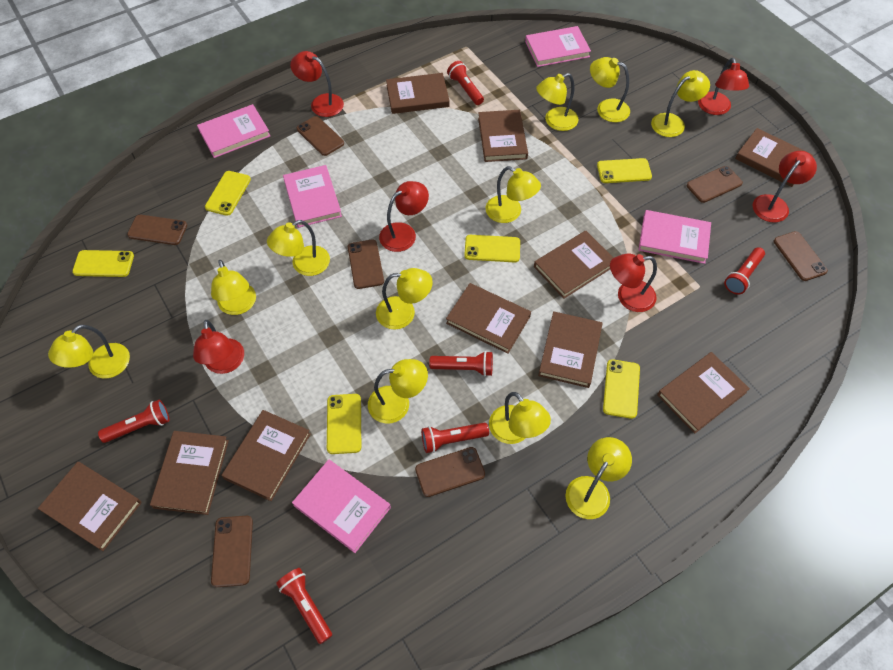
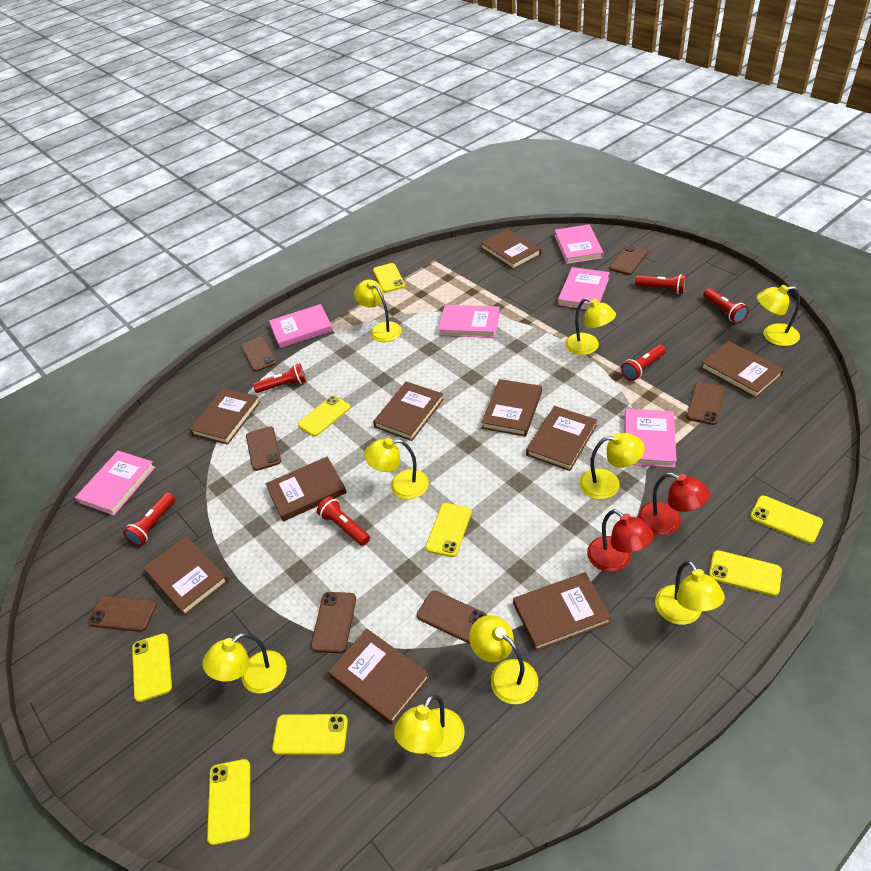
pink book: 5 -> 6
red lamp: 6 -> 2
yellow lamp: 11 -> 9
yellow phone: 6 -> 8

